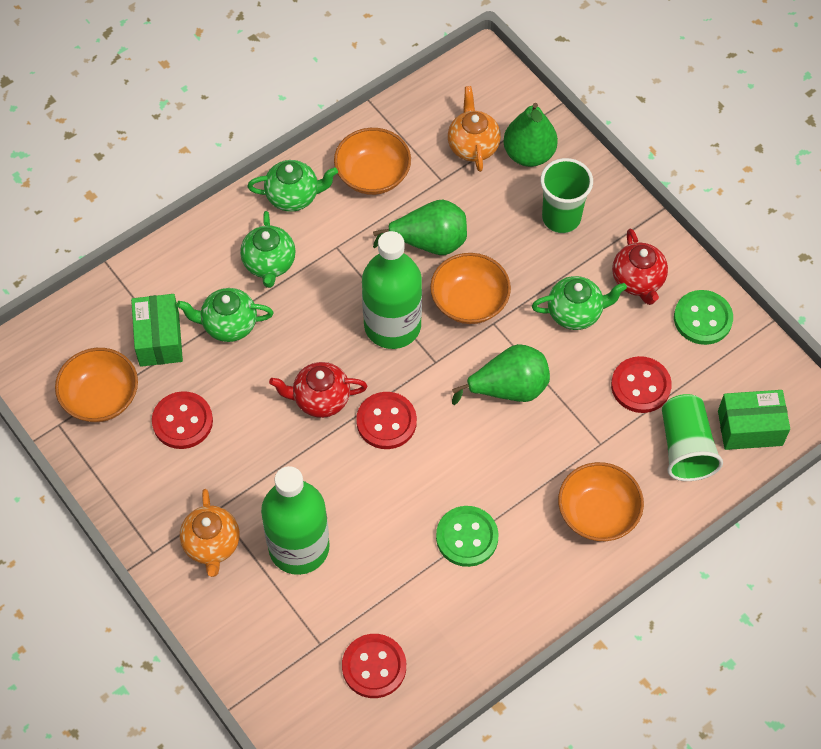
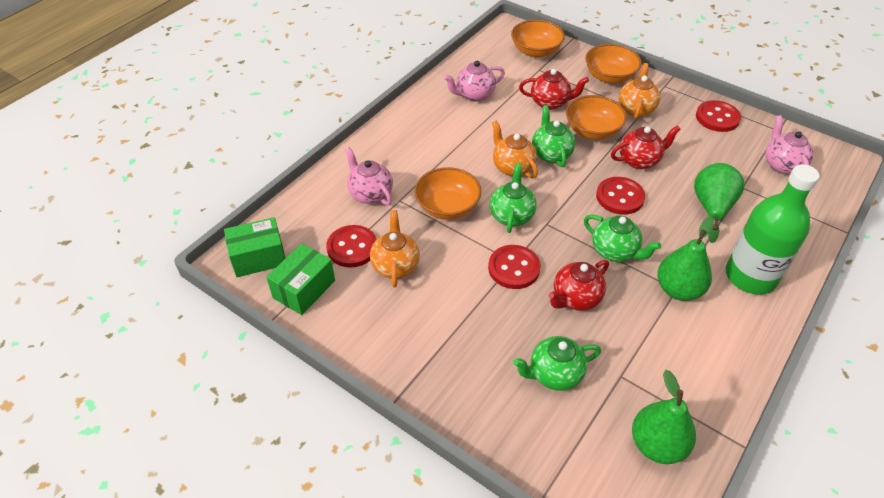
green bottle: 2 -> 1
green button: 2 -> 0
green cup: 2 -> 0
orange teapot: 2 -> 3
pink teapot: 0 -> 3
red teapot: 2 -> 3

